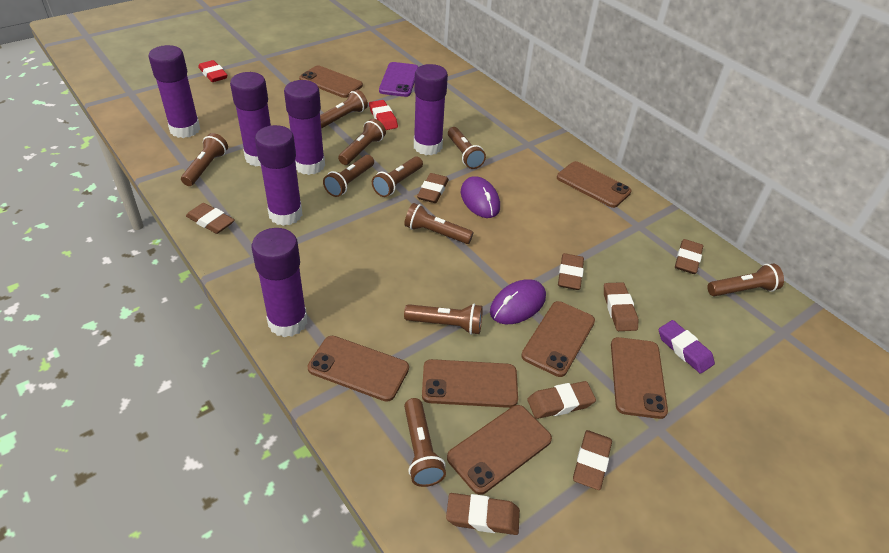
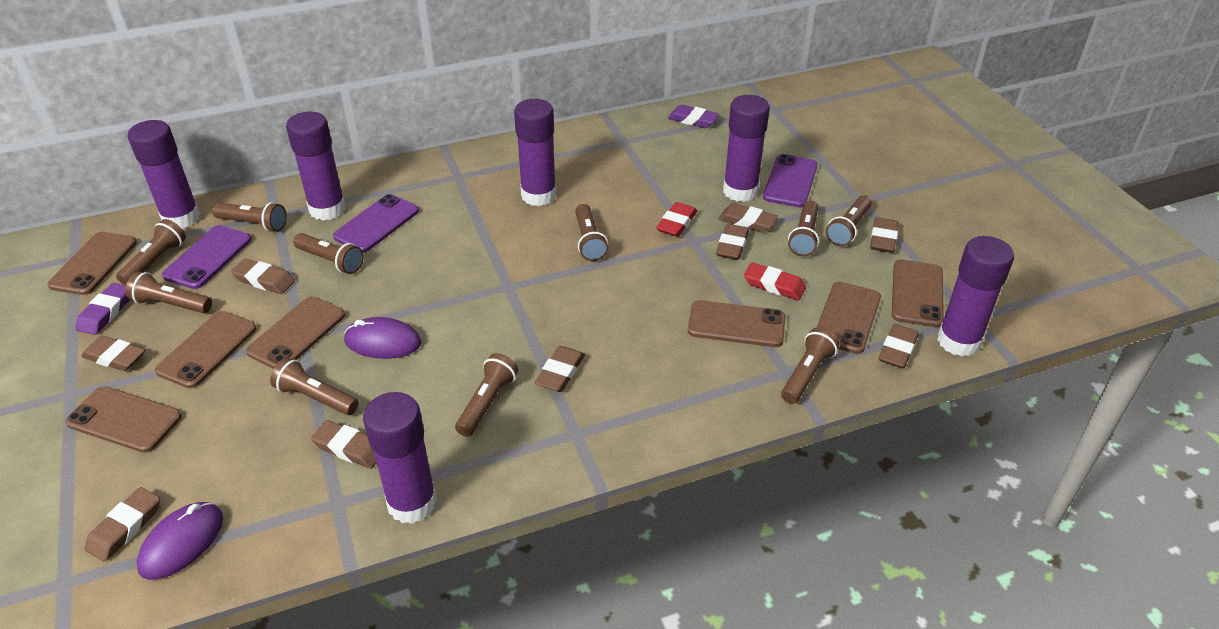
brown eraser: 8 -> 9
purple eraser: 1 -> 2
purple phone: 1 -> 3

